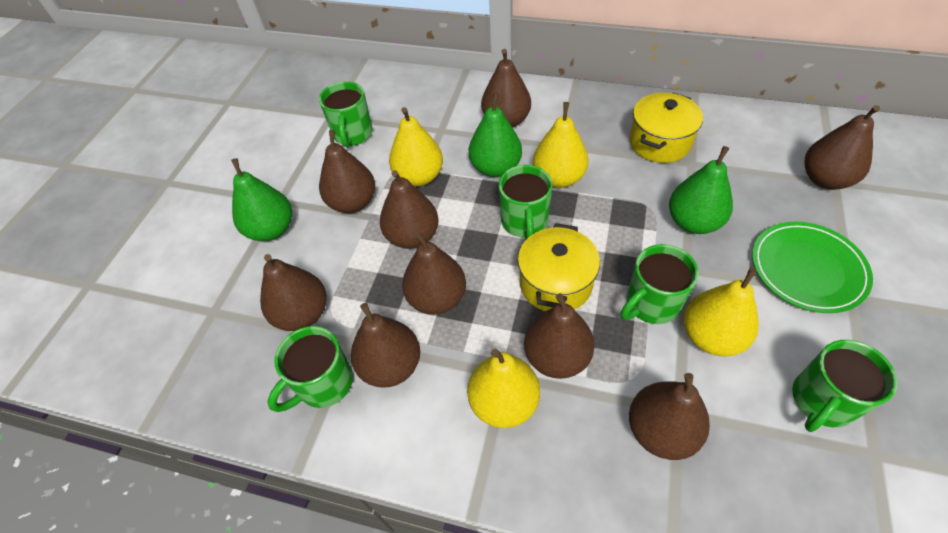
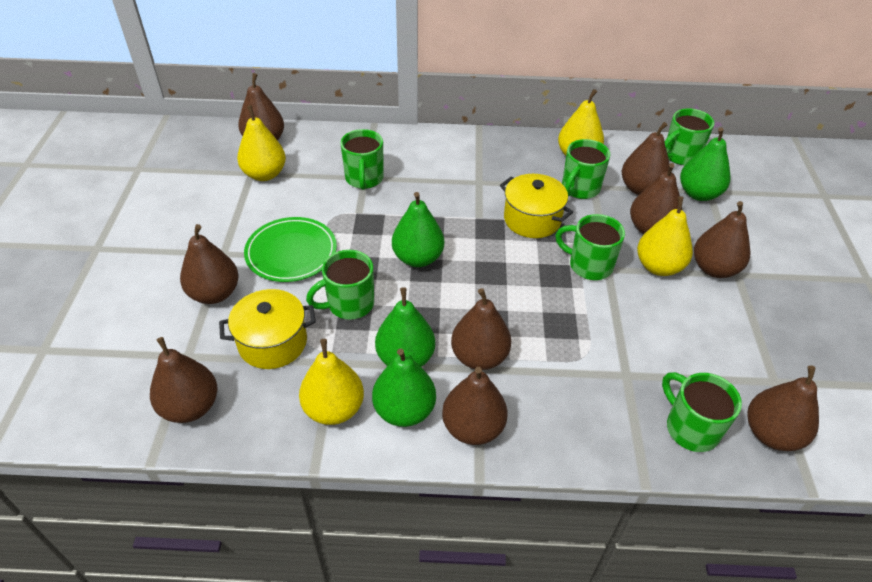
green mug: 5 -> 6
green pear: 3 -> 4

